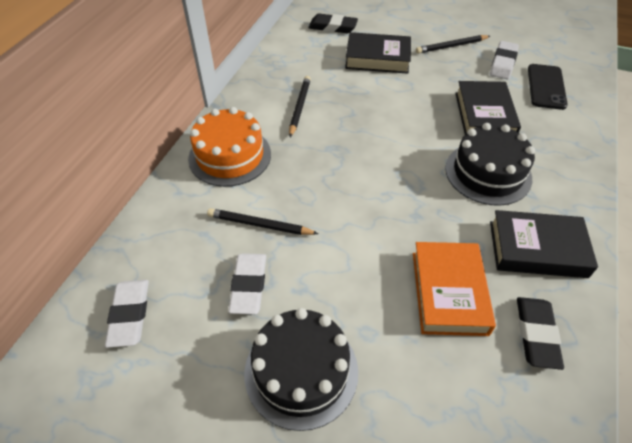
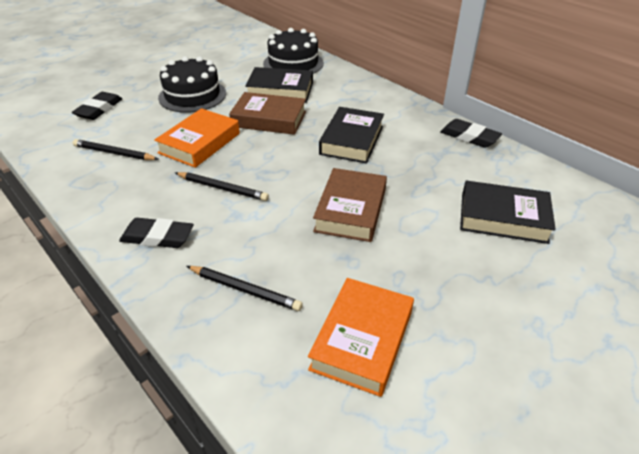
black eraser: 2 -> 3
black phone: 1 -> 0
brown book: 0 -> 2
orange book: 1 -> 2
orange cake: 1 -> 0
white eraser: 3 -> 0

